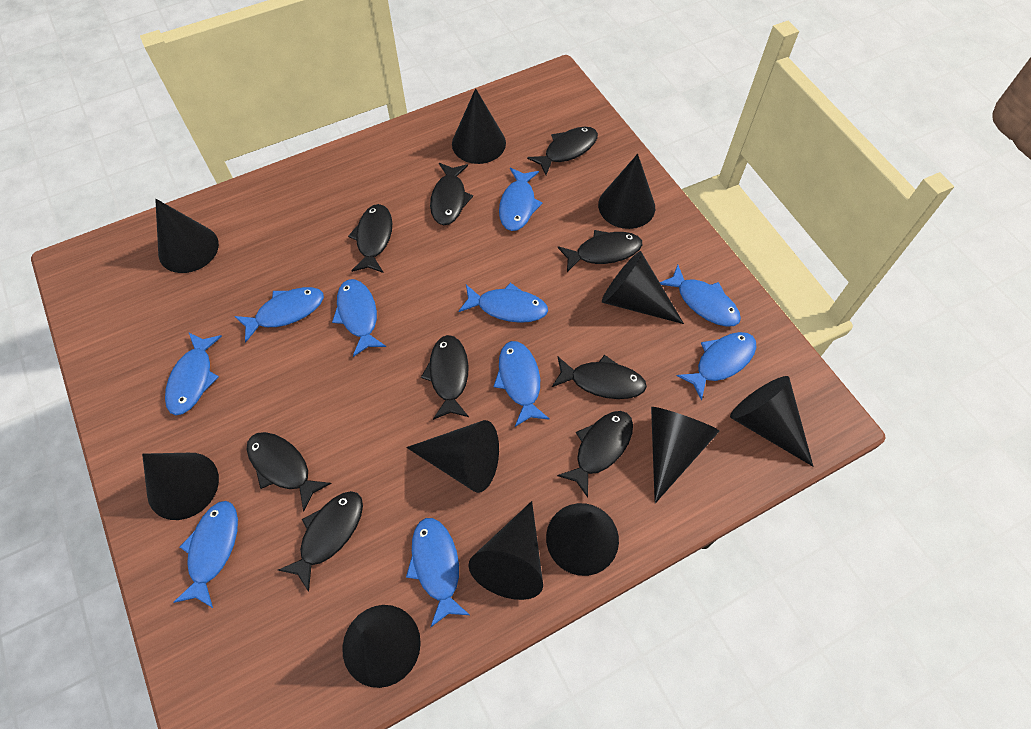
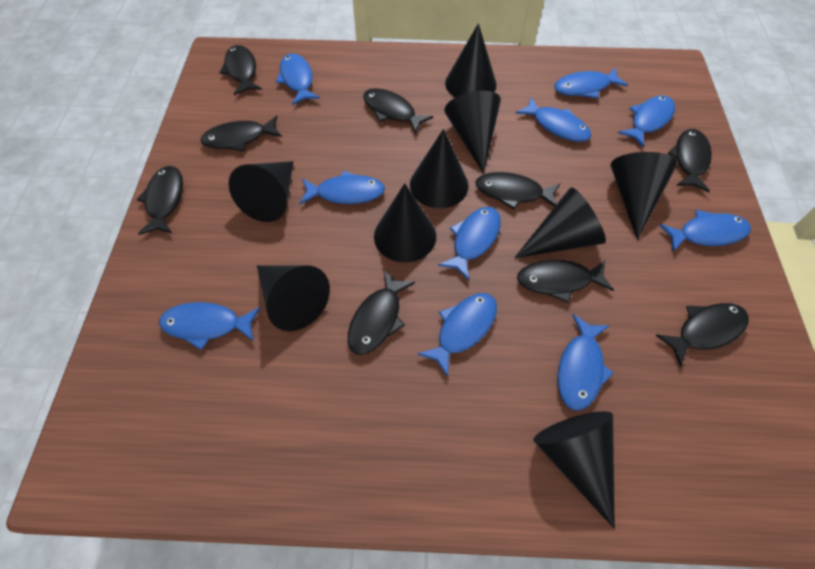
black cone: 11 -> 9

